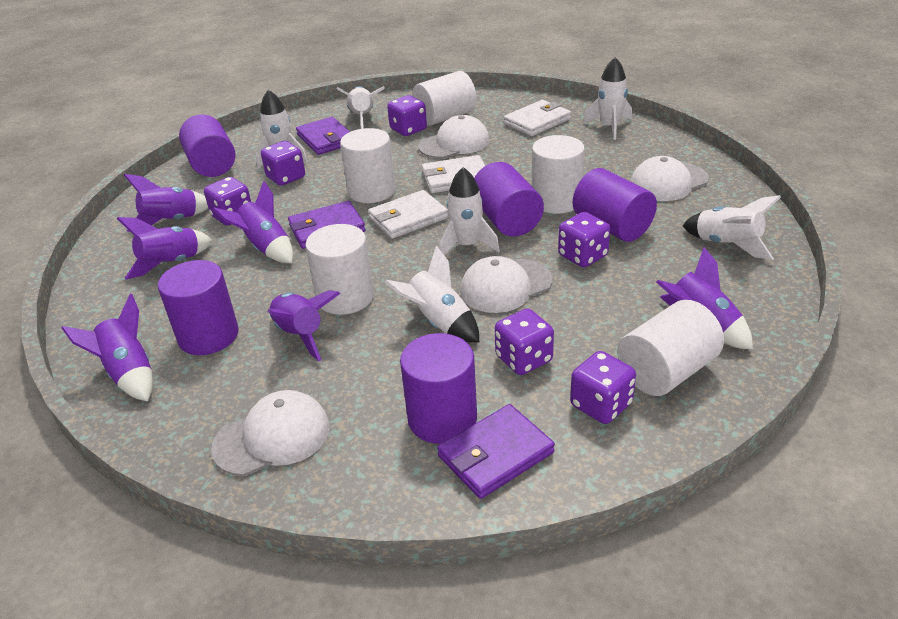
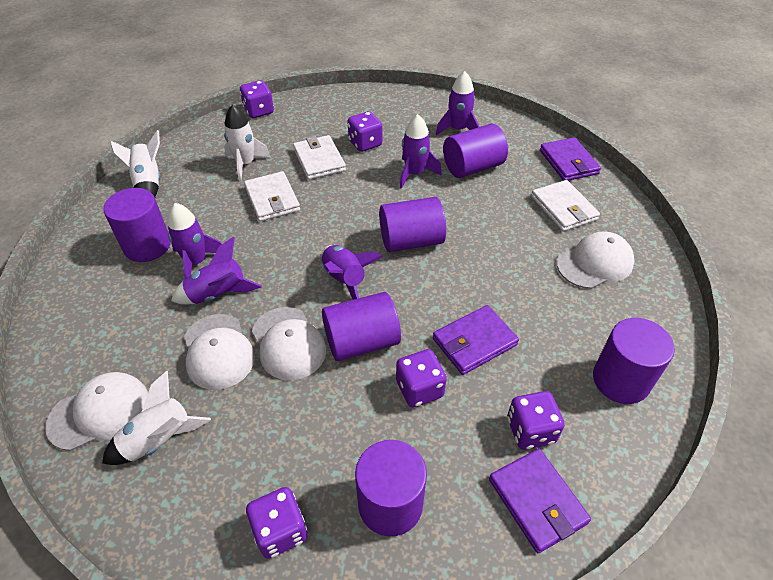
purple cylinder: 5 -> 6
purple dice: 6 -> 5
purple rocket: 6 -> 5
white cylinder: 5 -> 0
white rocket: 6 -> 3

